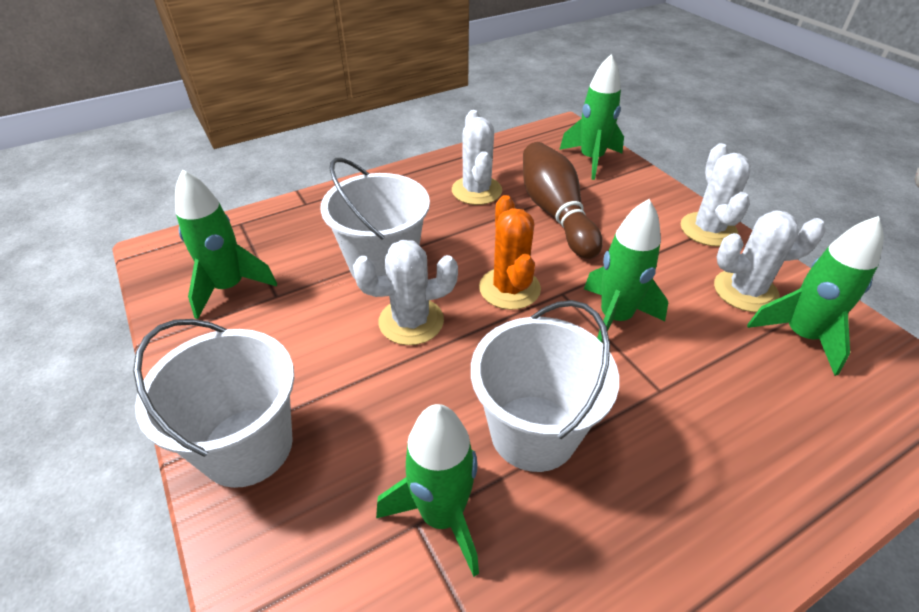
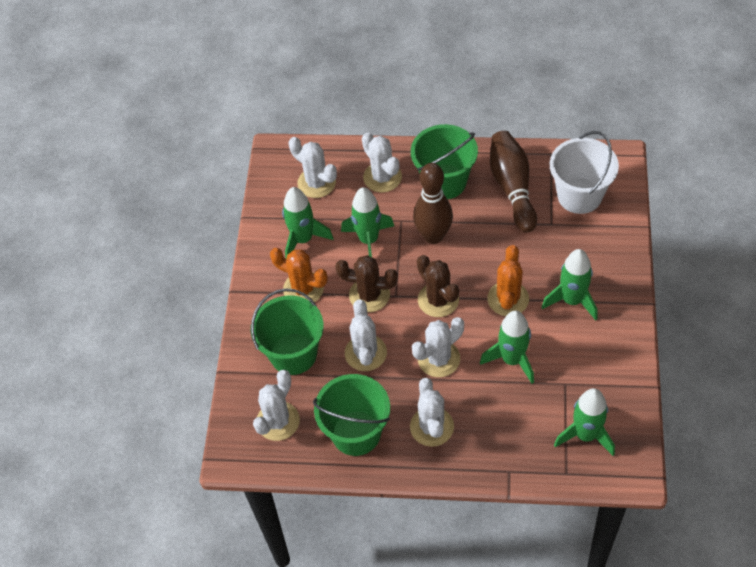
brown bowling pin: 1 -> 2
brown cactus: 0 -> 2
green bucket: 0 -> 3
orange cactus: 1 -> 2
white bucket: 3 -> 1
white cactus: 4 -> 6

